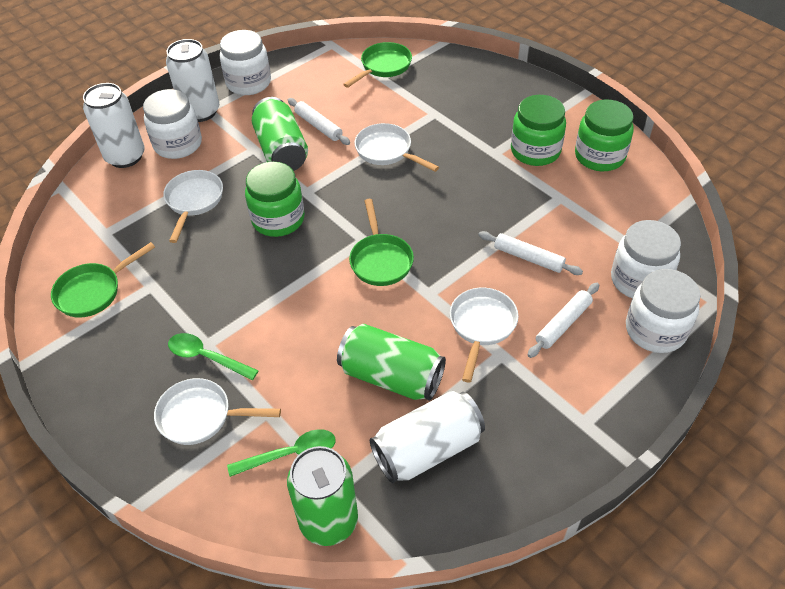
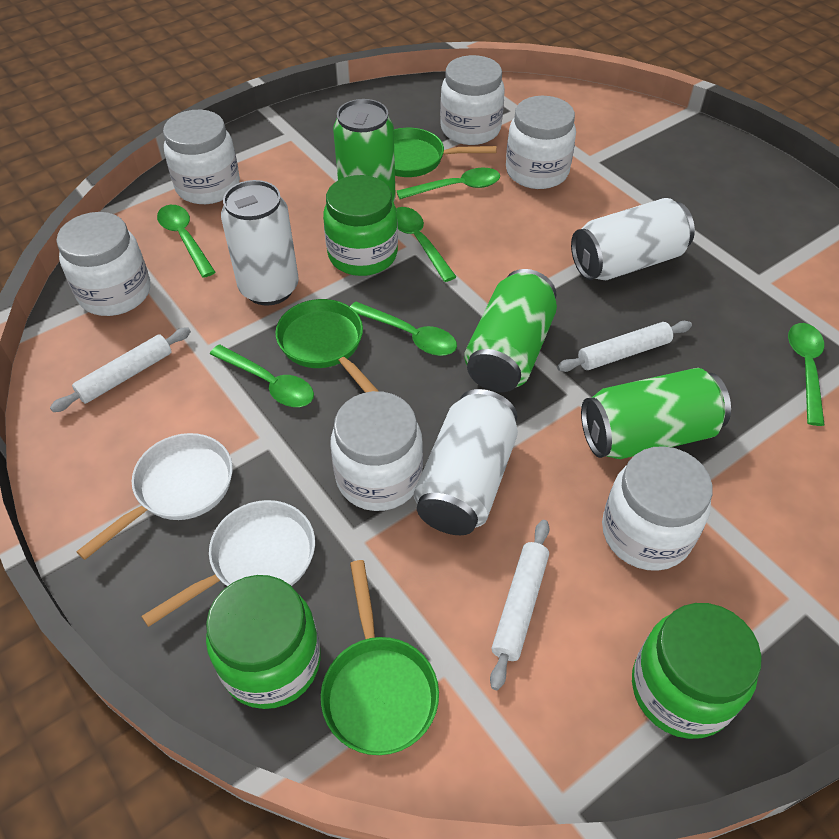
green spoon: 2 -> 6
white jar: 4 -> 6
white pan: 4 -> 2

